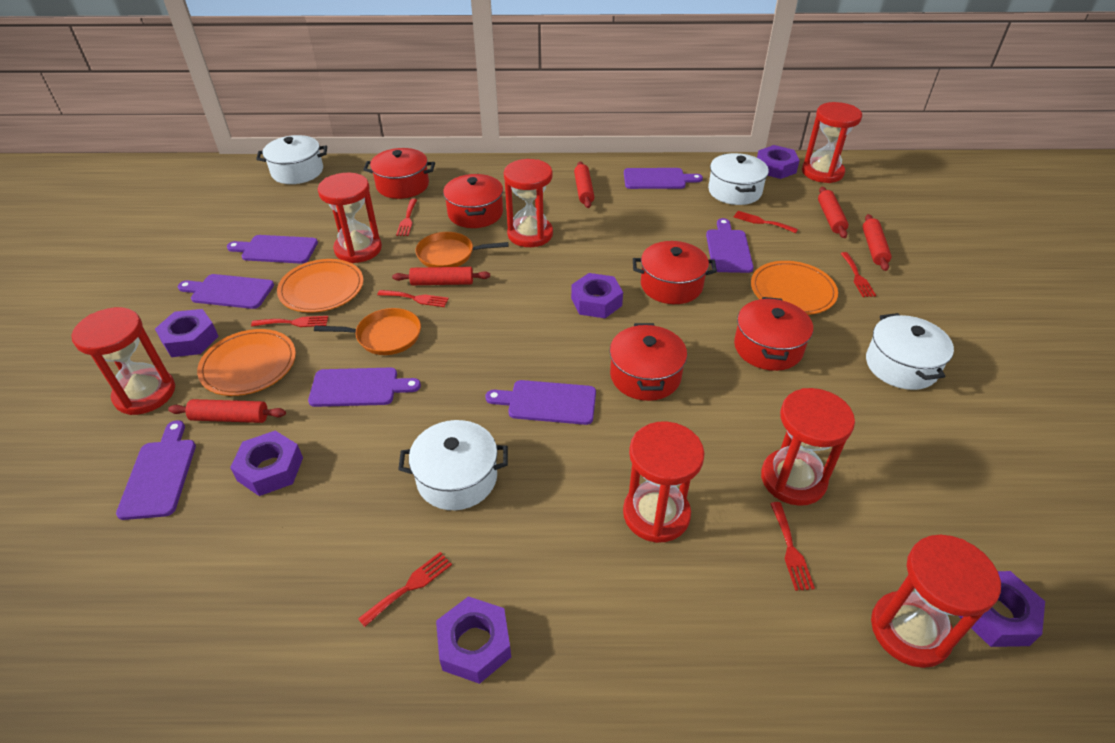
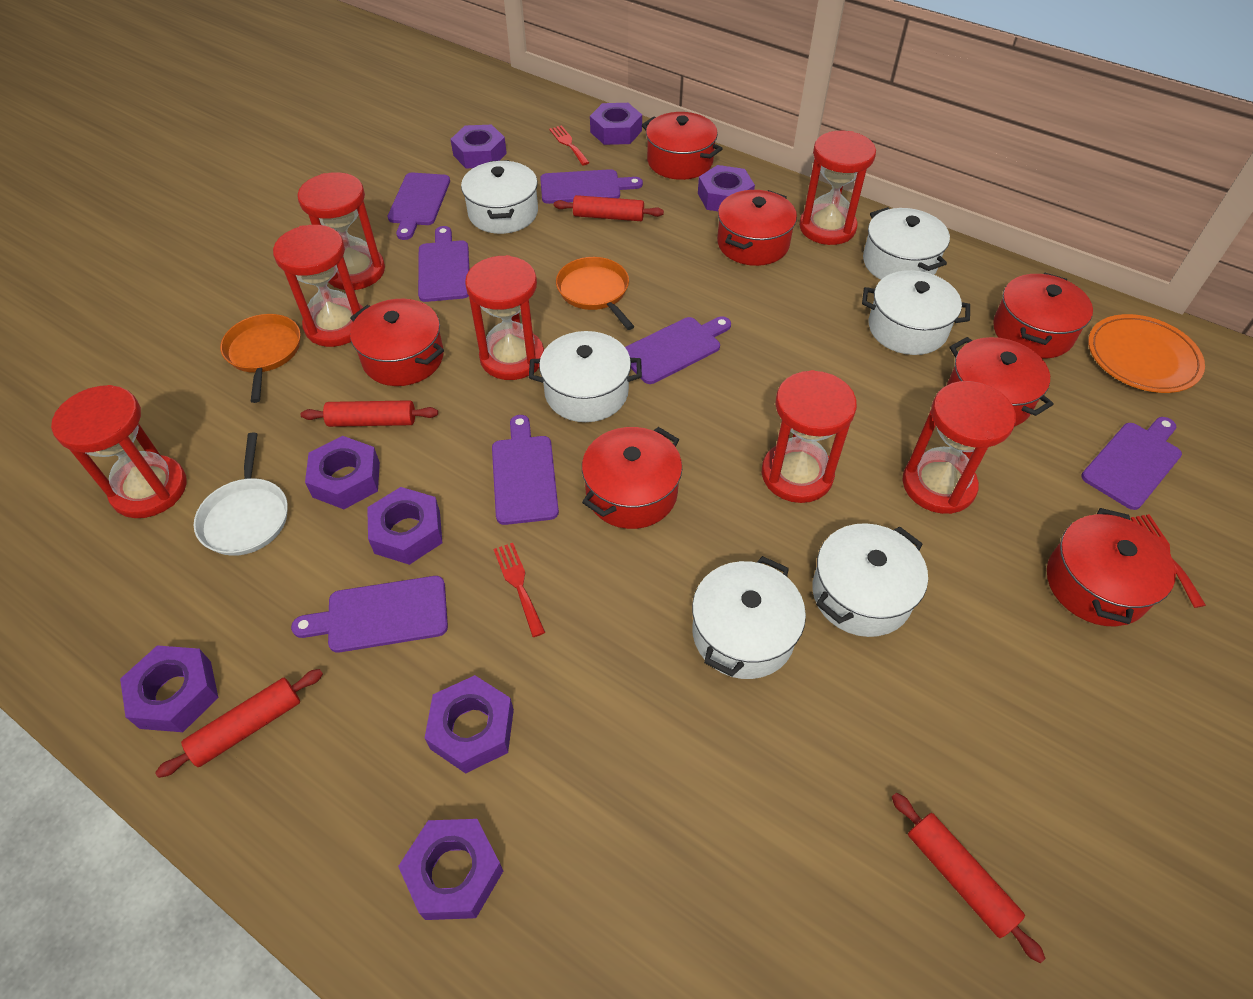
orange plate: 3 -> 1
purple nut: 6 -> 8
red fork: 7 -> 3
red pot: 5 -> 7
red rolling pin: 5 -> 4
white pan: 0 -> 1
white pot: 4 -> 6

